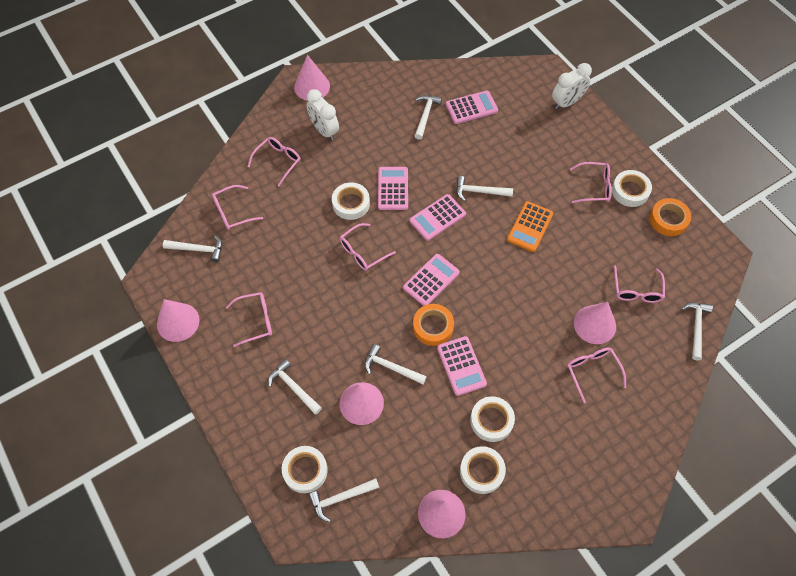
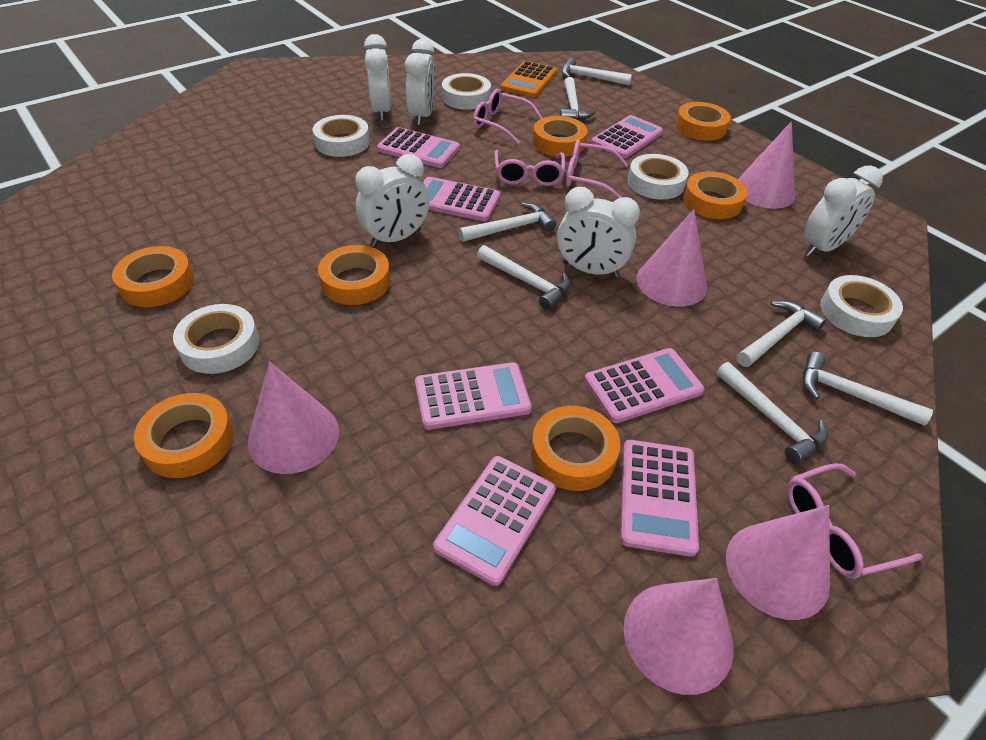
orange tape: 2 -> 7
pink calculator: 5 -> 7
pink glasses: 7 -> 4
white clock: 2 -> 5

